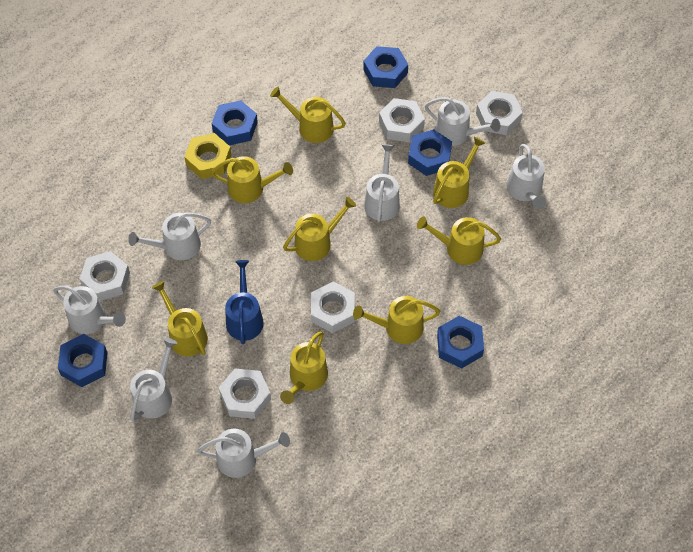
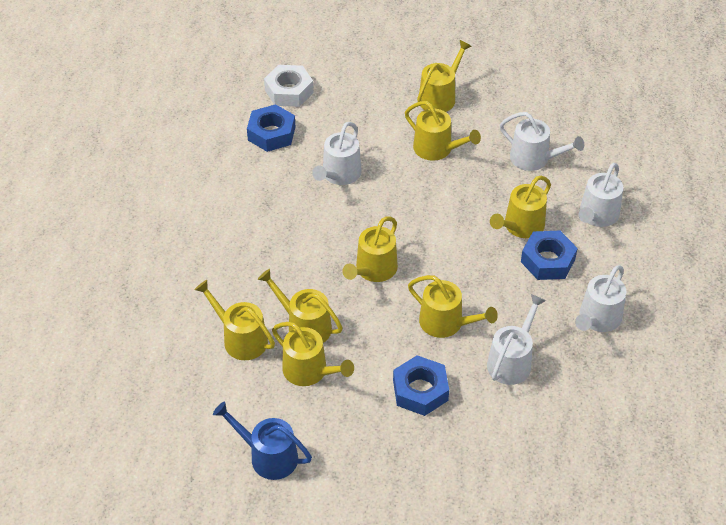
blue nut: 5 -> 3
white nut: 5 -> 1
white watering can: 7 -> 5
yellow nut: 1 -> 0

